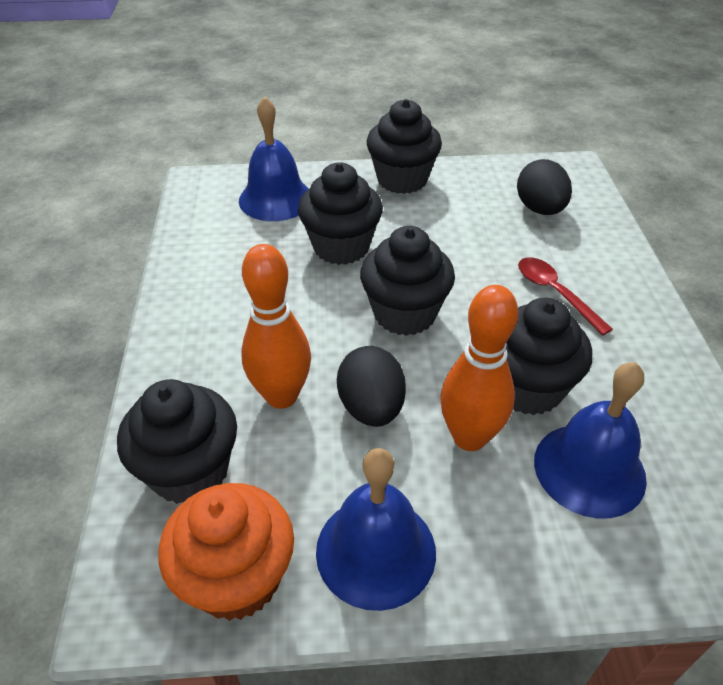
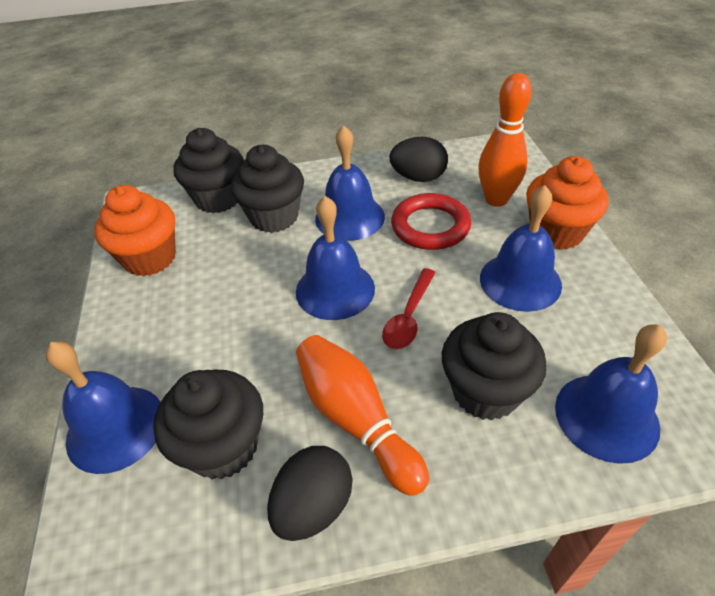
black cupcake: 5 -> 4
blue bell: 3 -> 5
orange cupcake: 1 -> 2
red ring: 0 -> 1

